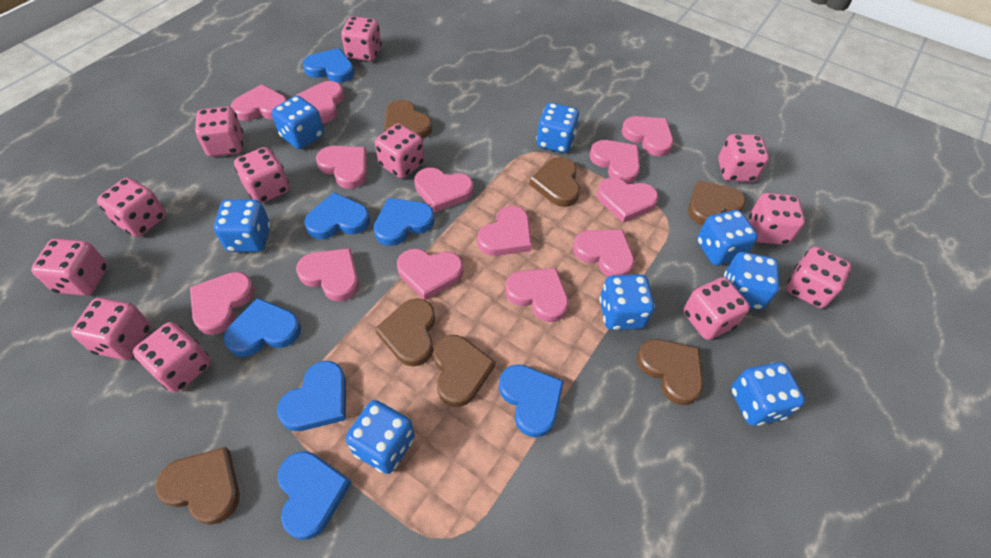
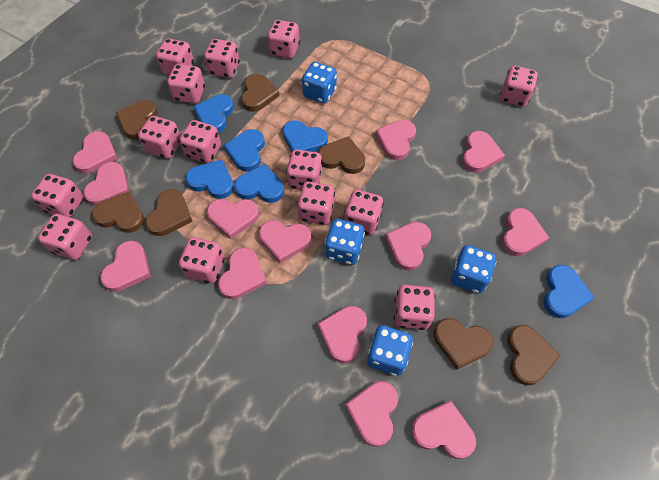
blue dice: 8 -> 4
blue heart: 7 -> 6
pink dice: 12 -> 14

